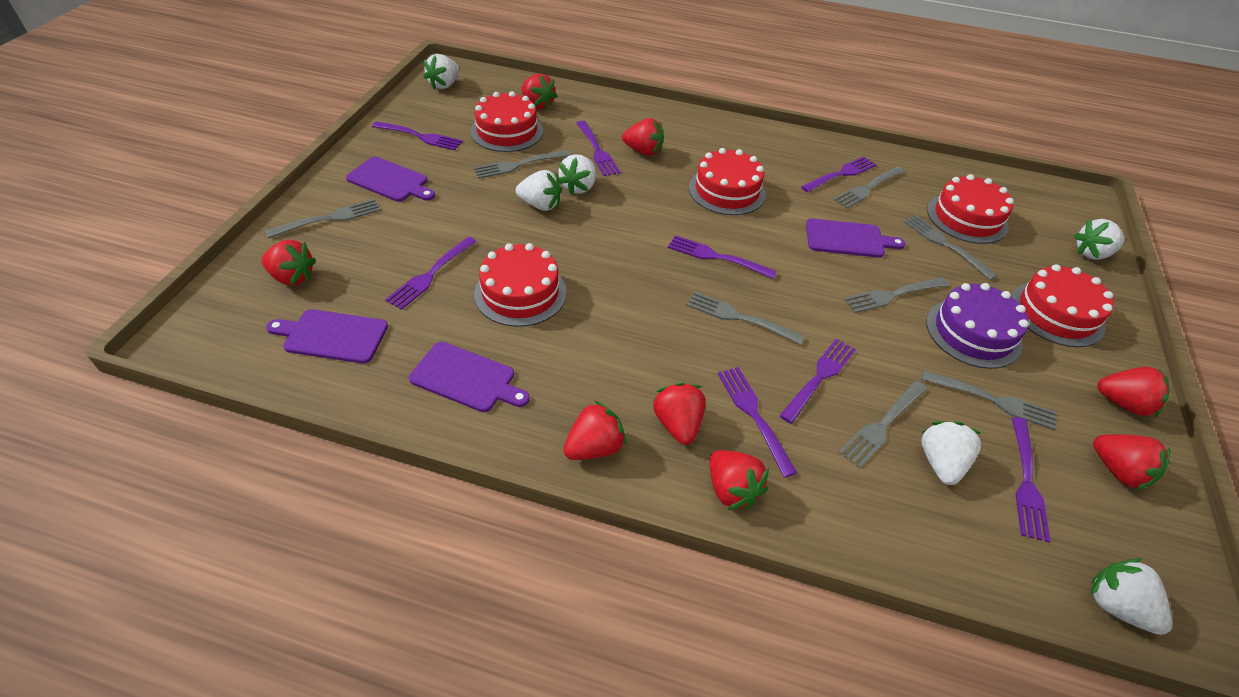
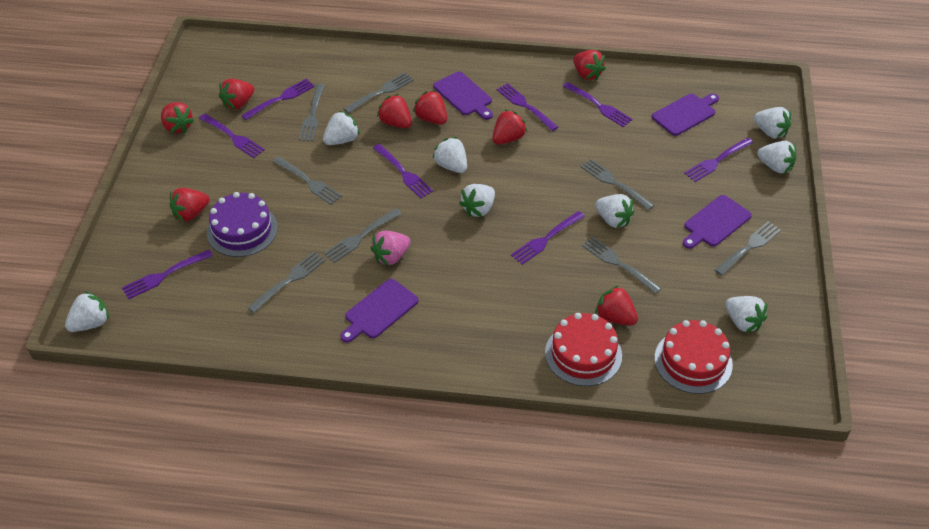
pink strawberry: 0 -> 1
red cake: 5 -> 2
white strawberry: 6 -> 8

